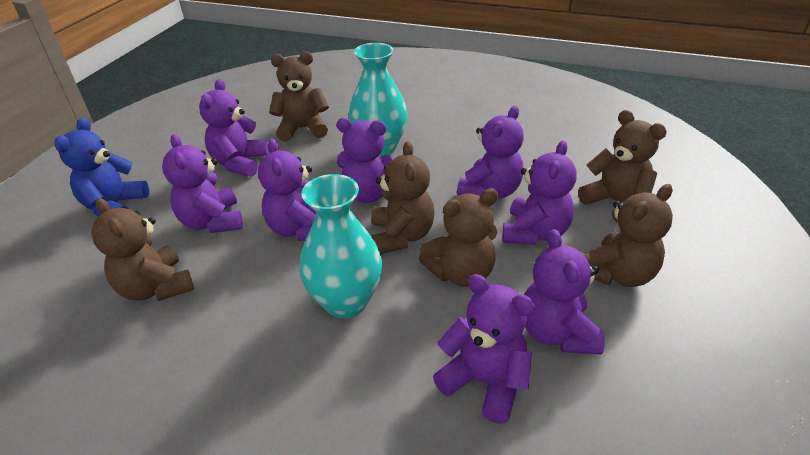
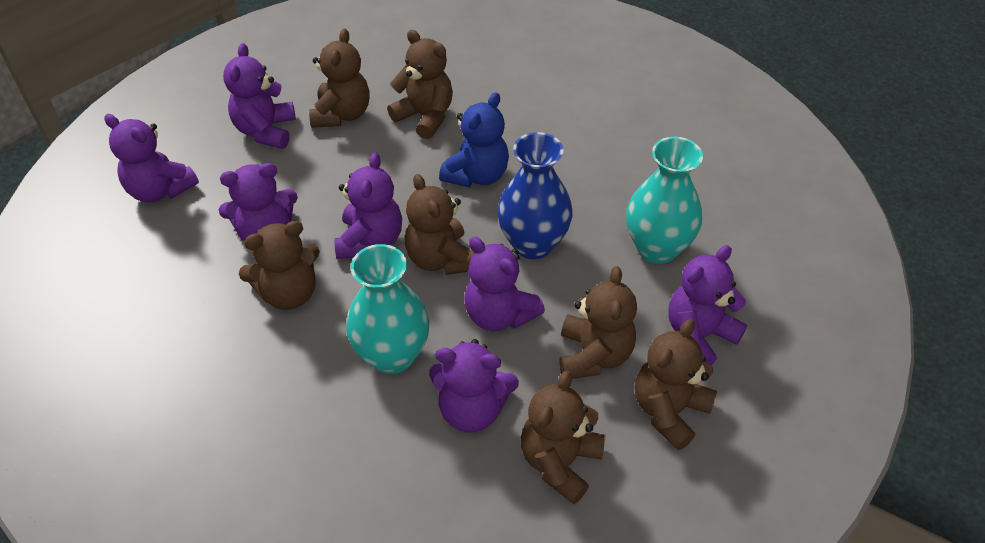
blue vase: 0 -> 1
brown teddy bear: 6 -> 7
purple teddy bear: 8 -> 7

